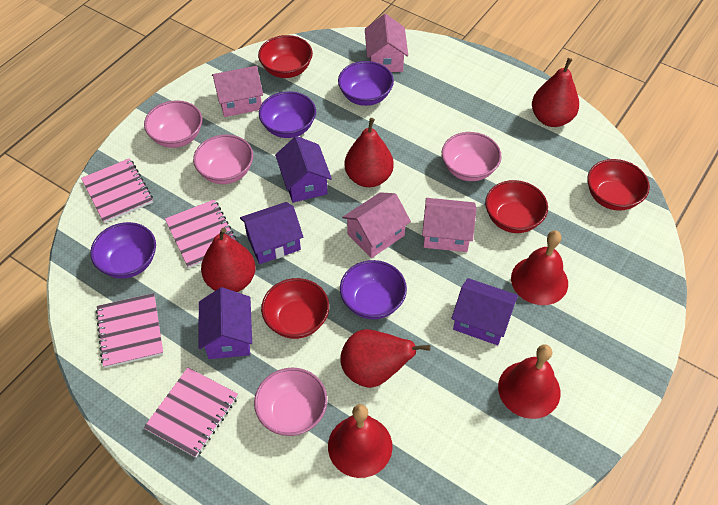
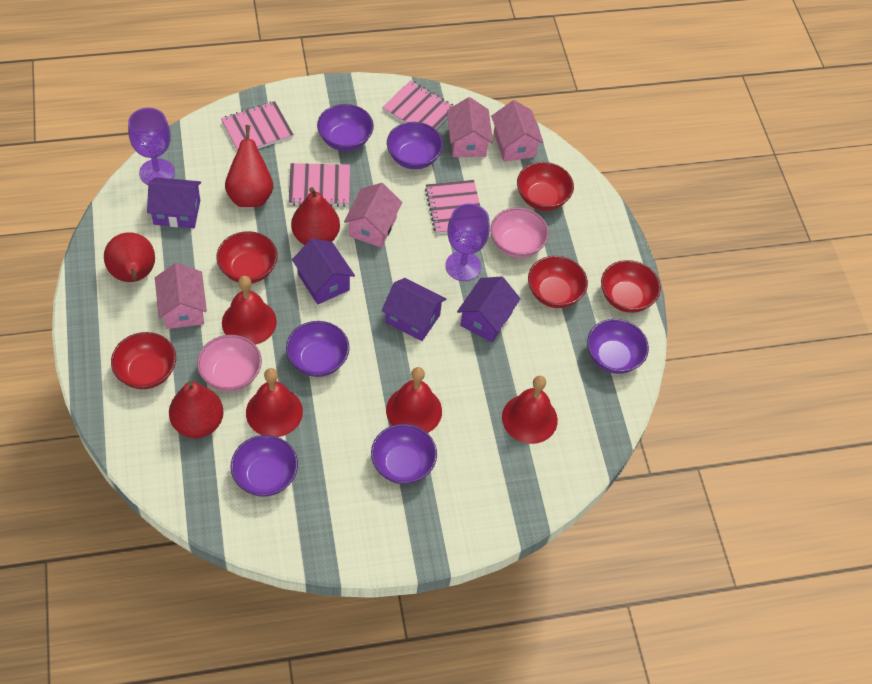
pink bowl: 4 -> 2
purple bowl: 4 -> 6
purple goblet: 0 -> 2
red bell: 3 -> 4
red bowl: 4 -> 5

